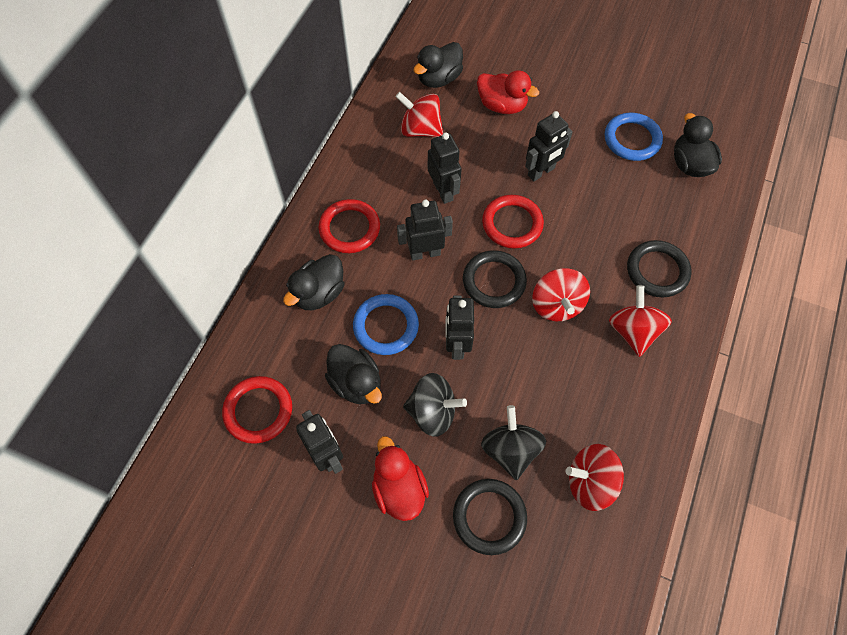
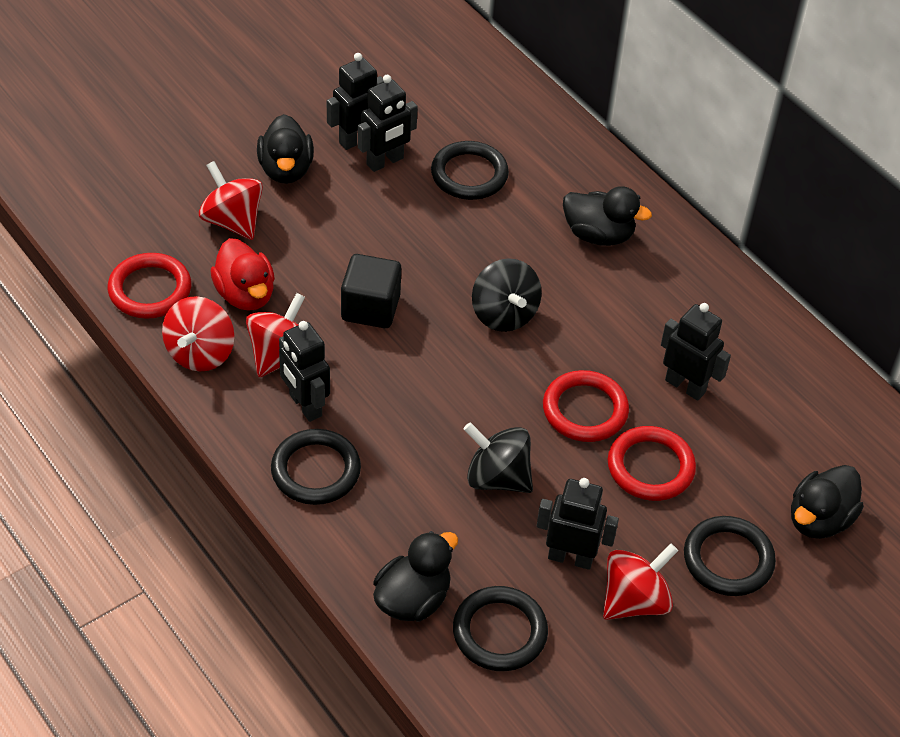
black cube: 0 -> 1
black ring: 3 -> 4
blue ring: 2 -> 0
red duck: 2 -> 1

